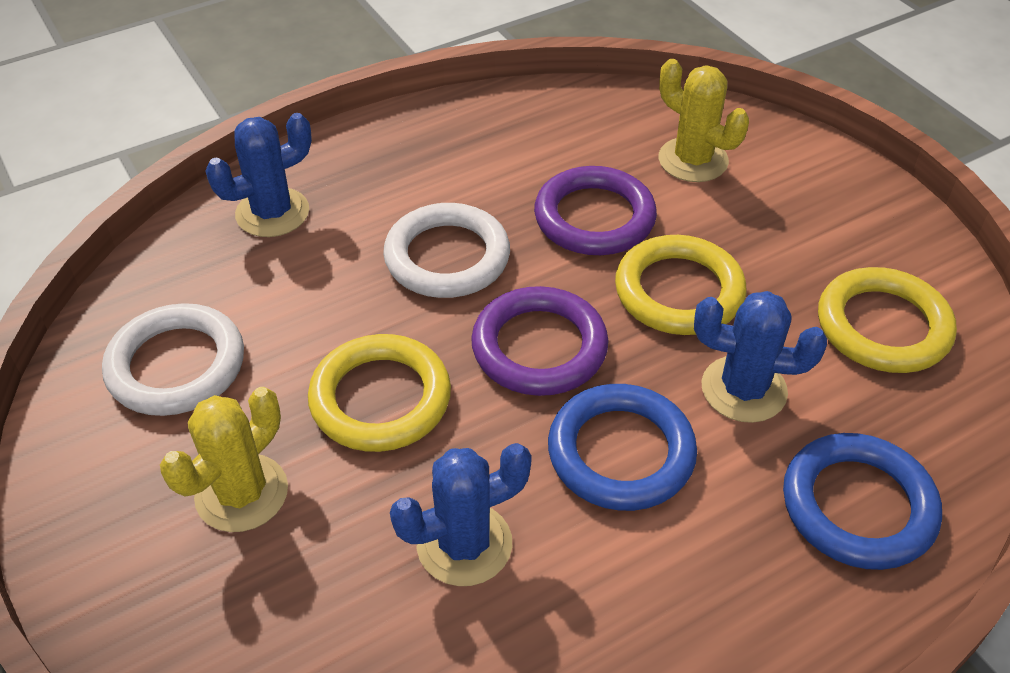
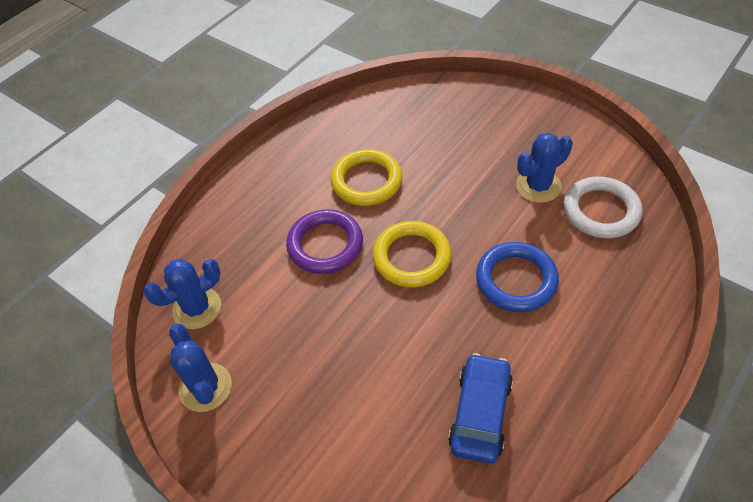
blue car: 0 -> 1
blue ring: 2 -> 1
purple ring: 2 -> 1
white ring: 2 -> 1
yellow cactus: 2 -> 0
yellow ring: 3 -> 2

